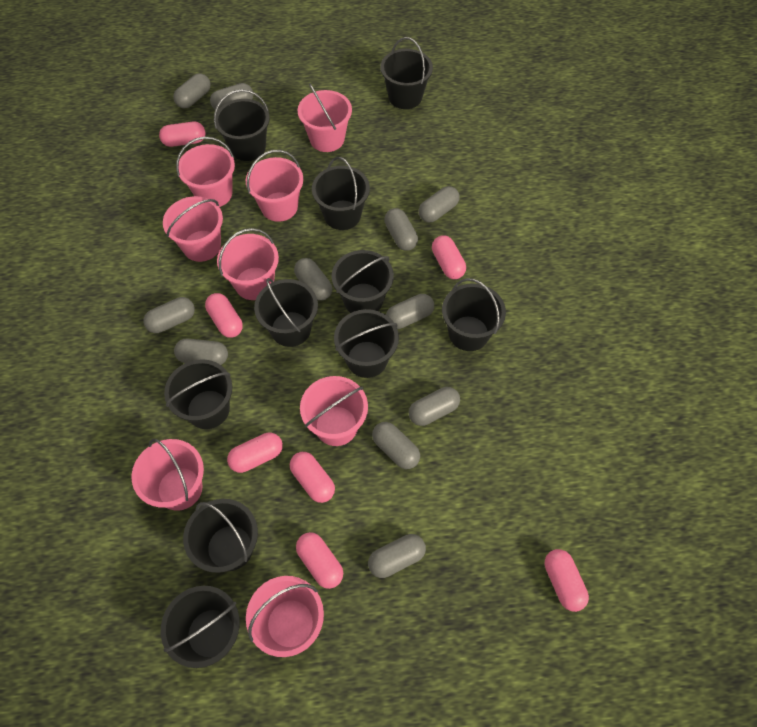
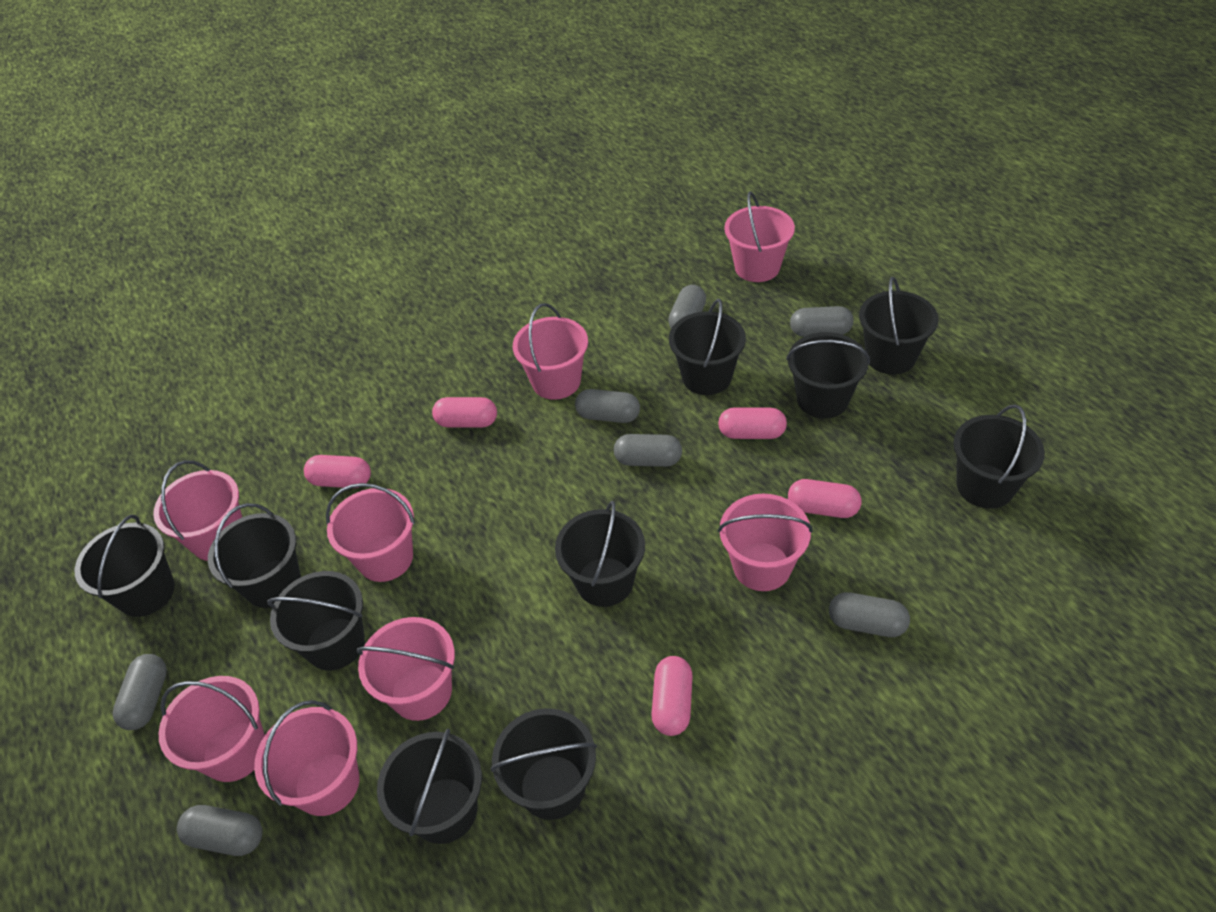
grey capsule: 11 -> 7
pink capsule: 7 -> 5

